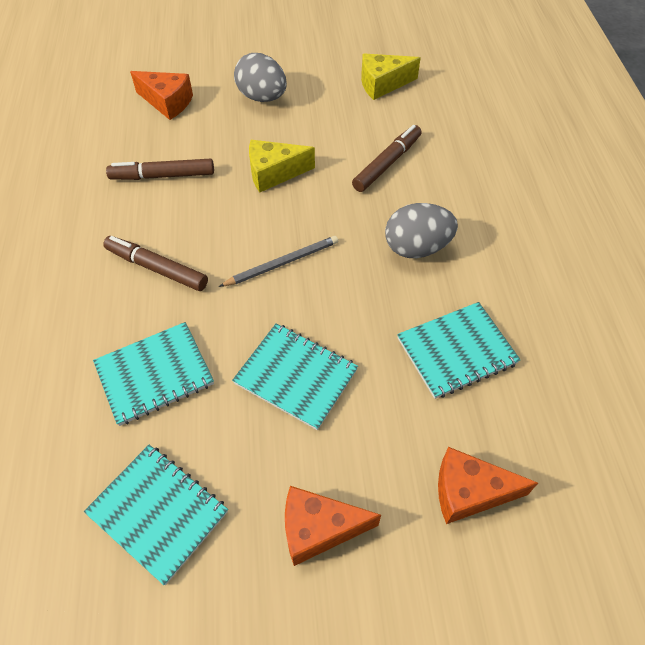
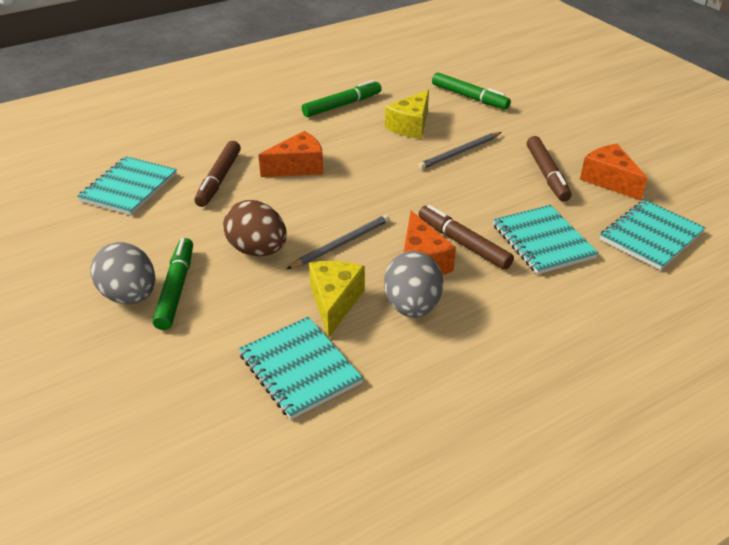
brown egg: 0 -> 1
green marker: 0 -> 3
grey pencil: 1 -> 2

